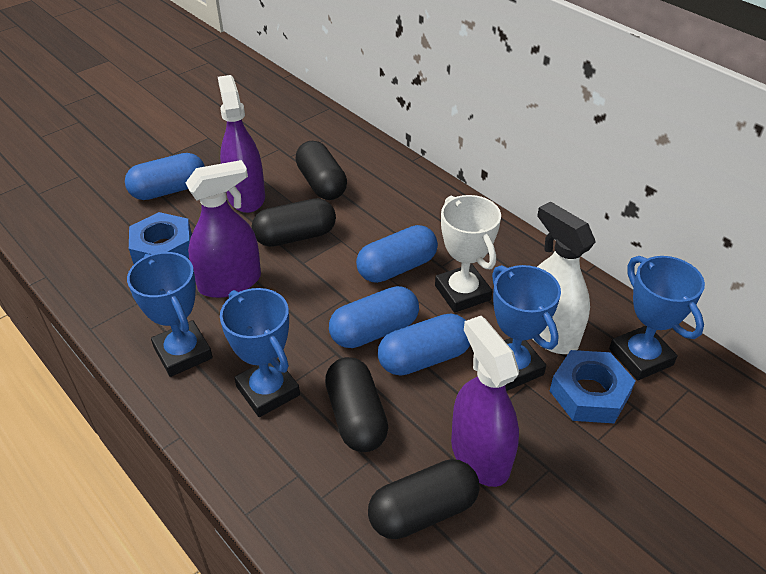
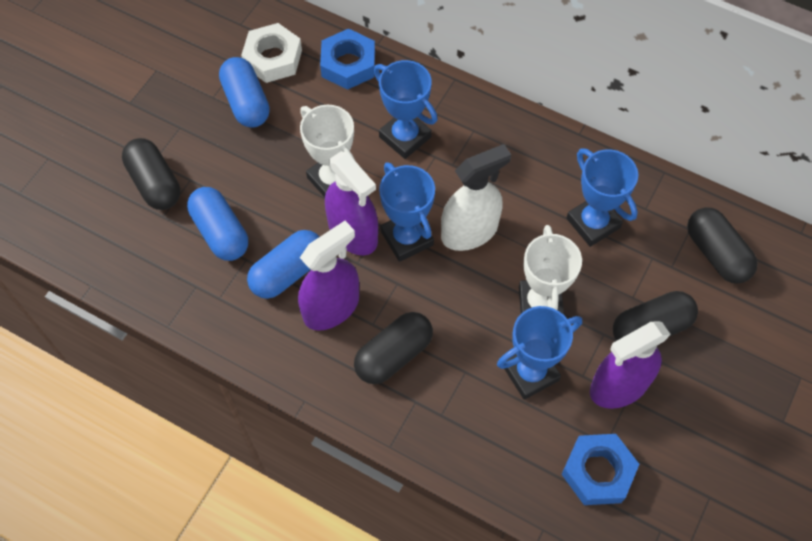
blue capsule: 4 -> 3
white nut: 0 -> 1
white trophy: 1 -> 2

